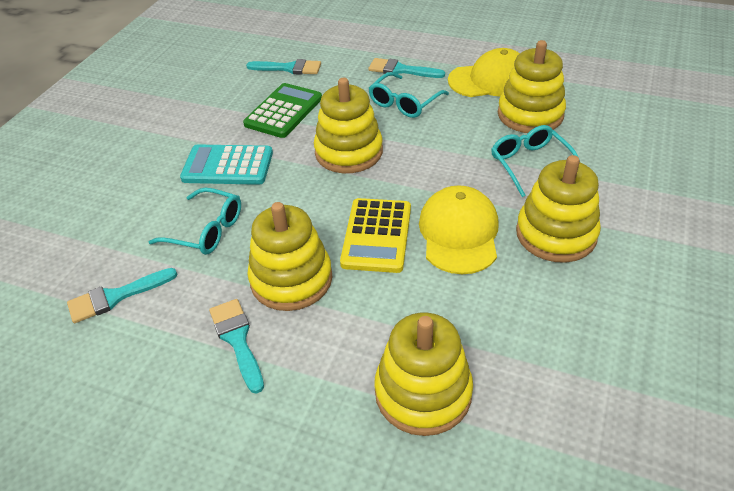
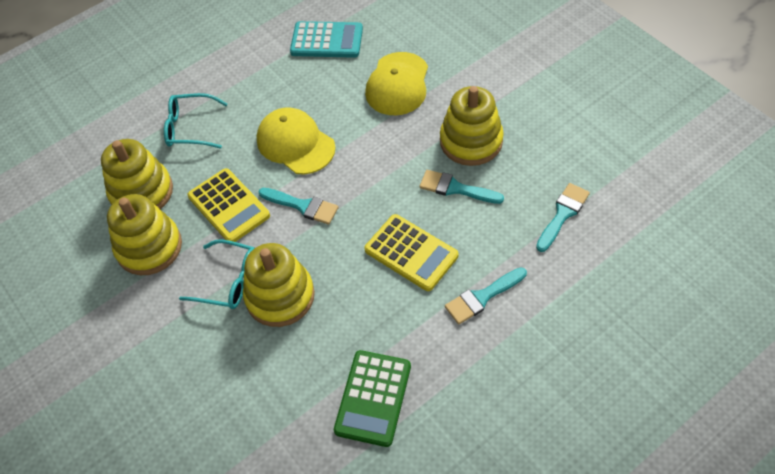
turquoise glasses: 3 -> 2
yellow calculator: 1 -> 2
yellow stacking toy: 5 -> 4

